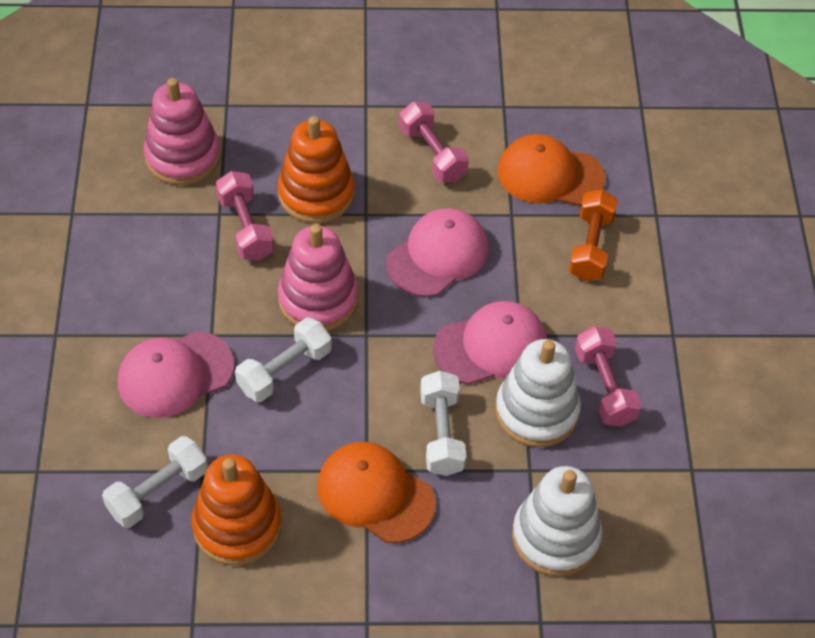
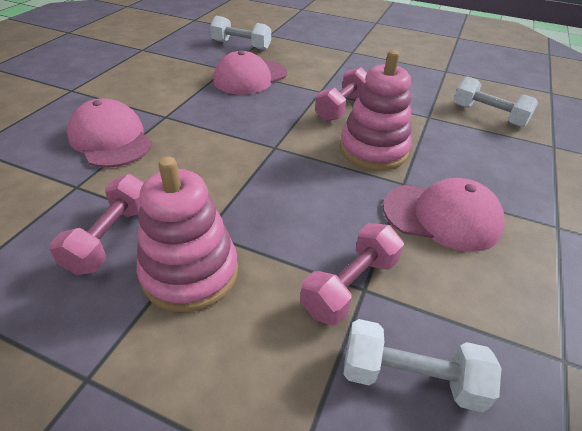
orange cap: 2 -> 0
orange dumbbell: 1 -> 0
orange stacking toy: 2 -> 0
white stacking toy: 2 -> 0

